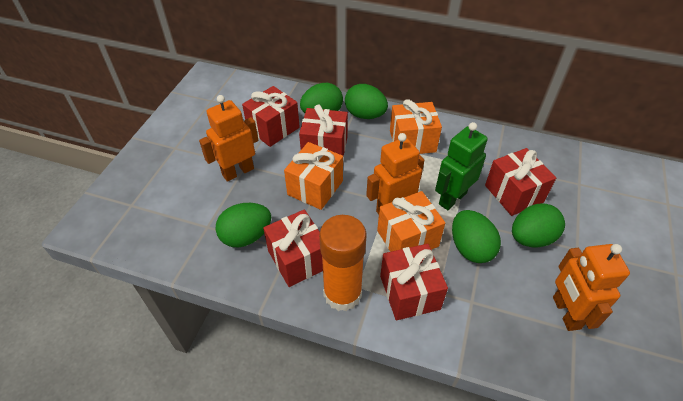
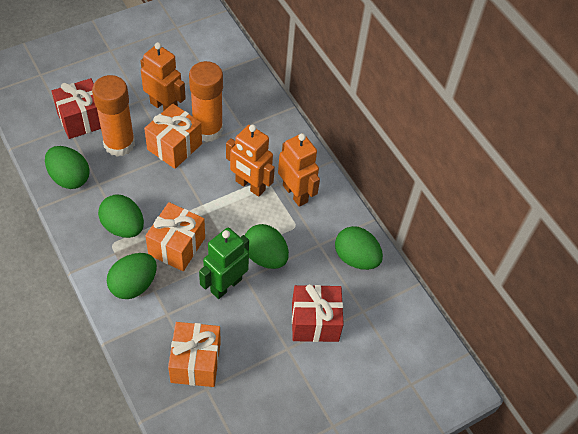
orange glue stick: 1 -> 2
red gift: 5 -> 2

